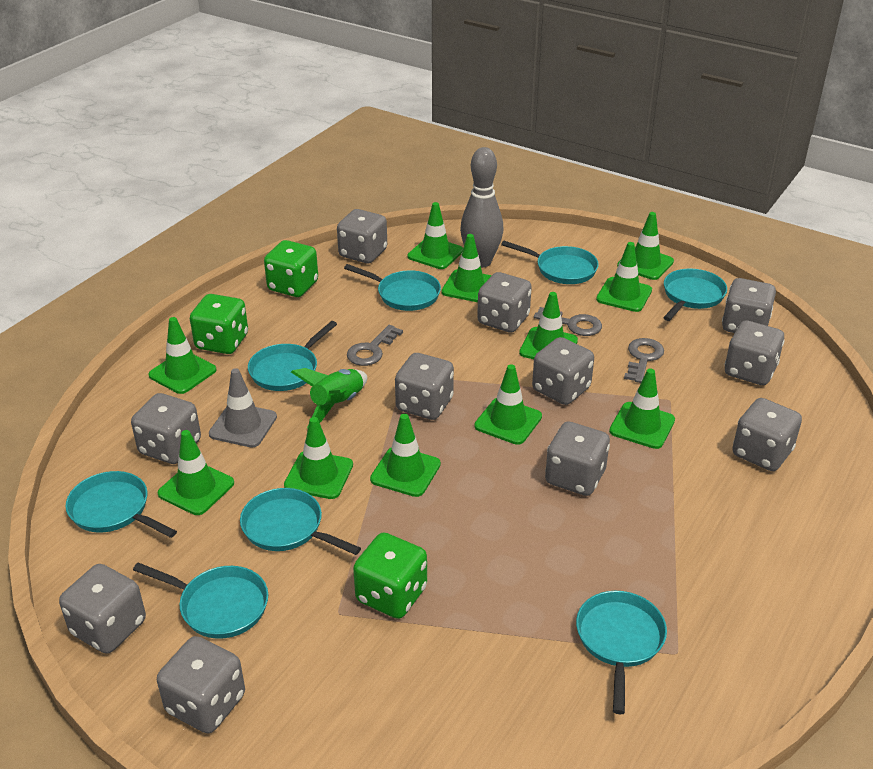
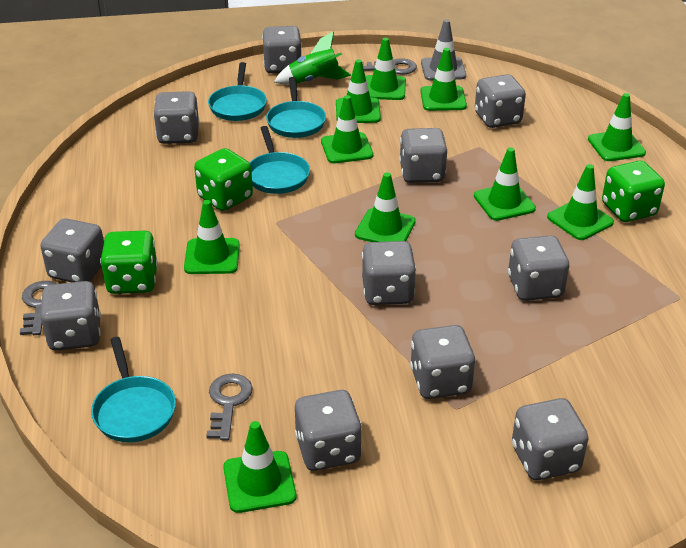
green traffic cone: 11 -> 10
grey bowling pin: 1 -> 0
turquoise pan: 8 -> 4

